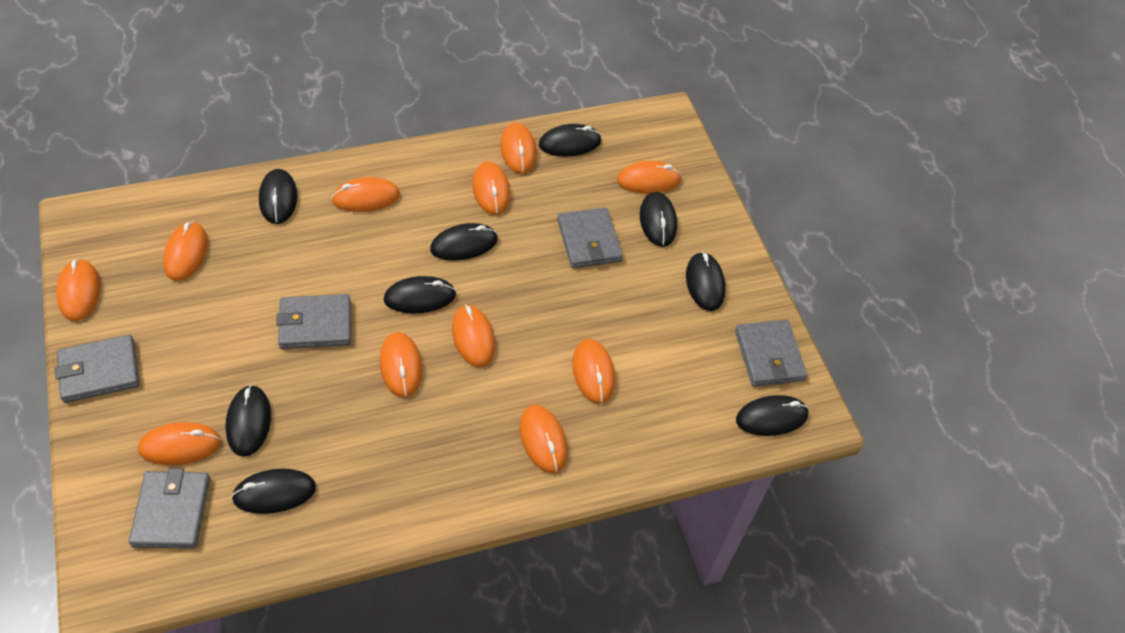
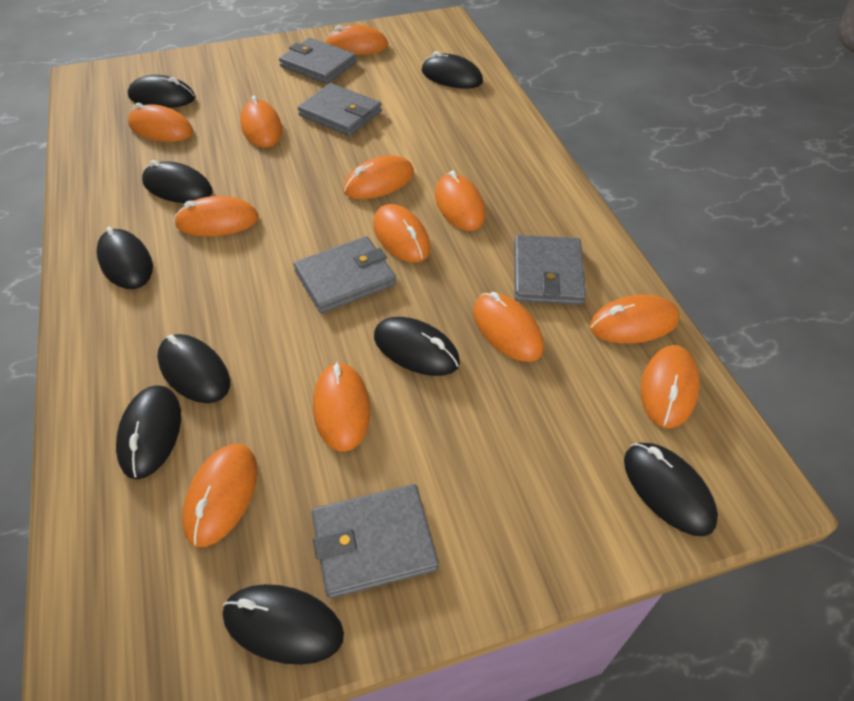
orange mouse: 11 -> 12

